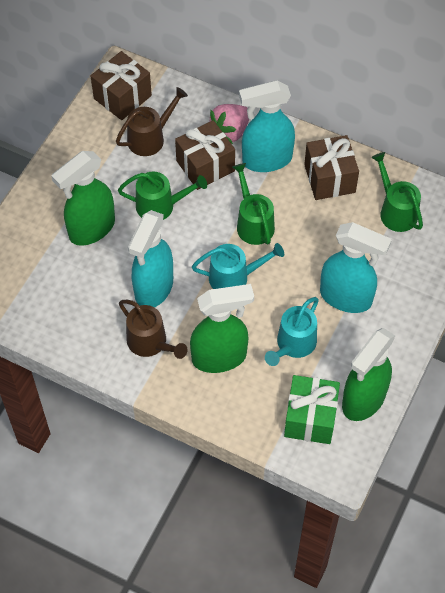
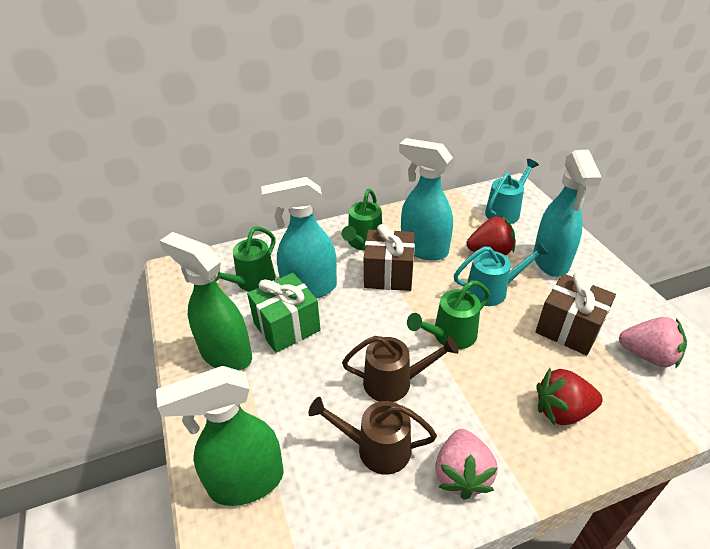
brown gift: 3 -> 2
green spray bottle: 3 -> 2
pink strawberry: 1 -> 2
red strawberry: 0 -> 2

